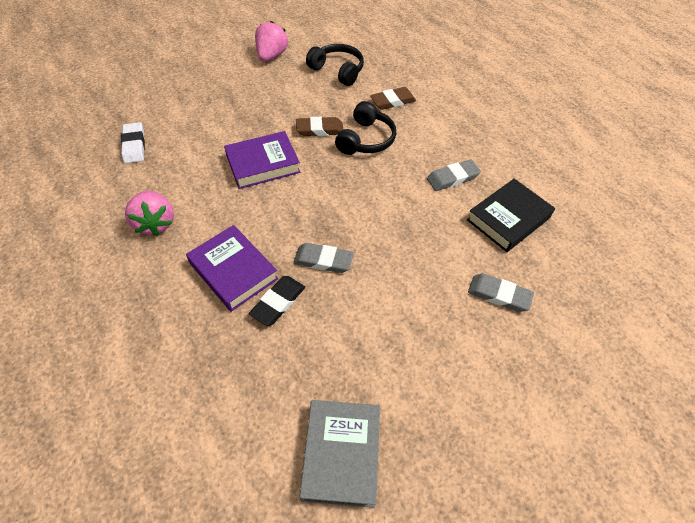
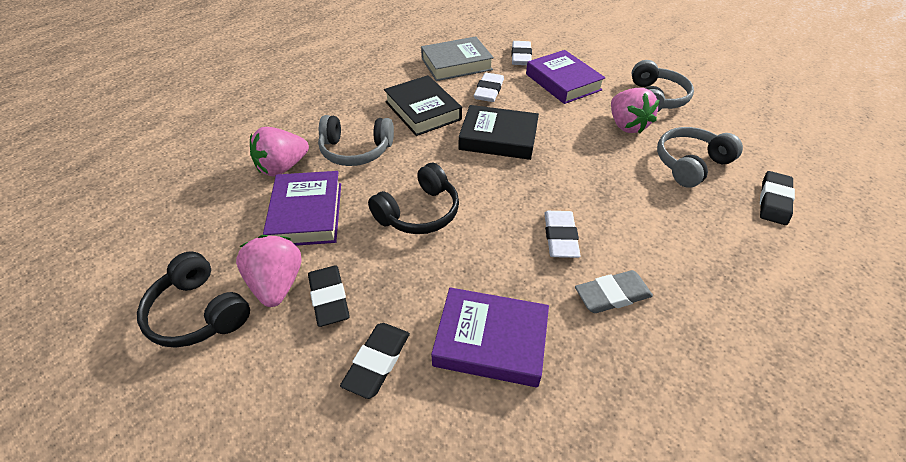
black book: 1 -> 2
black eraser: 1 -> 3
brown eraser: 2 -> 0
grey eraser: 3 -> 1
grey headphones: 0 -> 3
pink strawberry: 2 -> 3
purple book: 2 -> 3
white eraser: 1 -> 3

